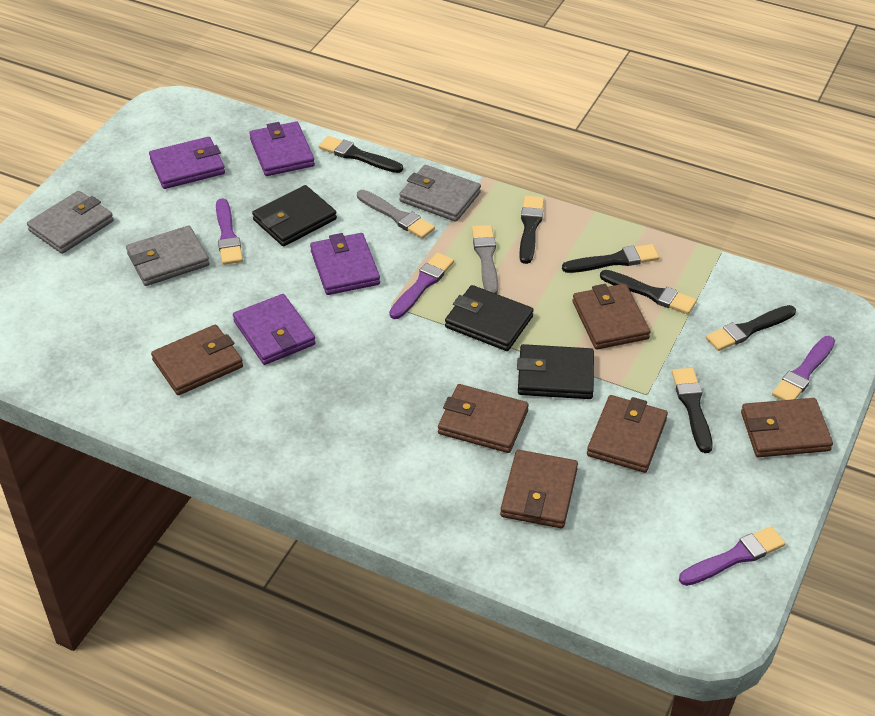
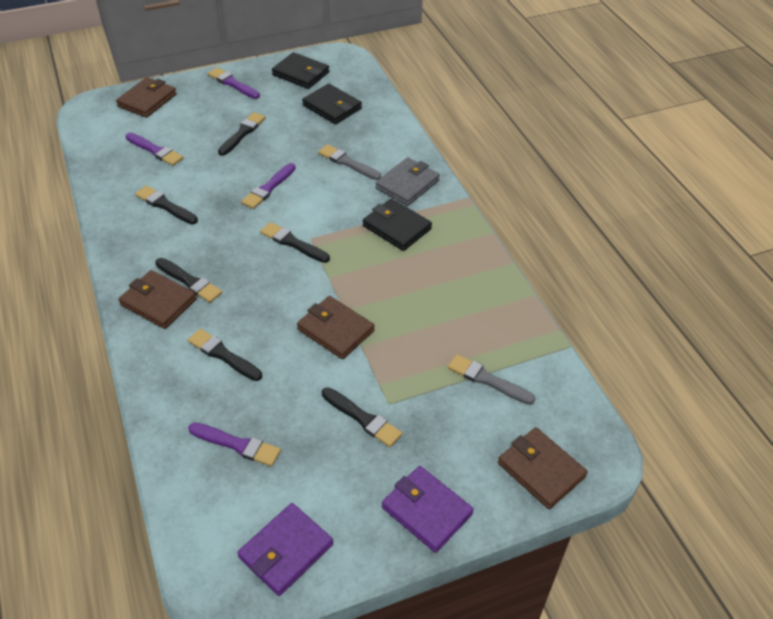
brown wallet: 6 -> 4
grey wallet: 3 -> 1
purple wallet: 4 -> 2

